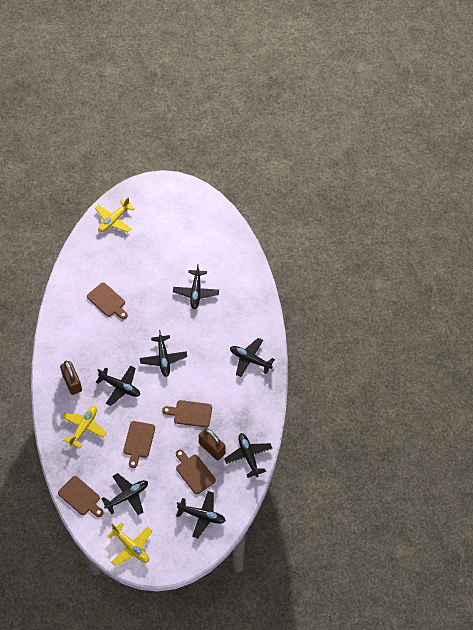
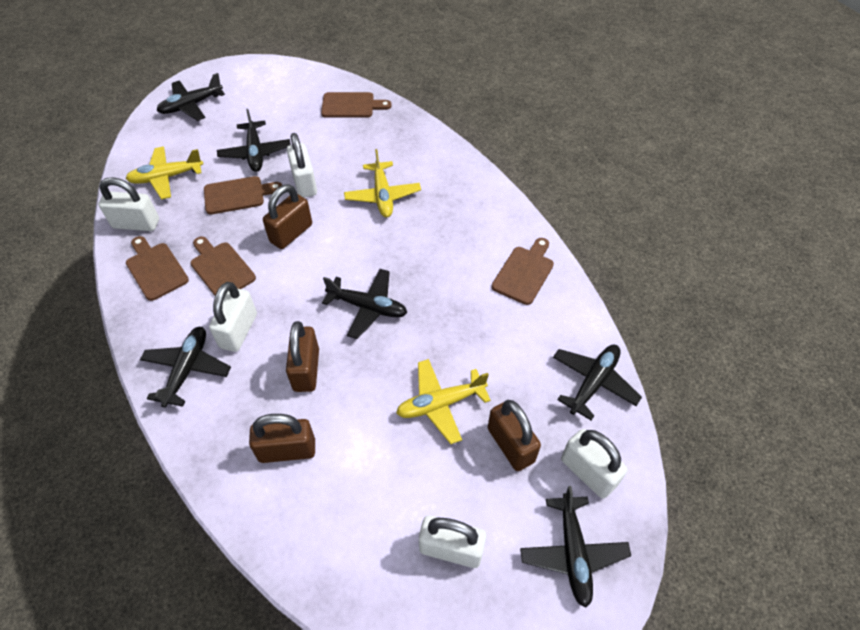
black plane: 7 -> 6
brown padlock: 2 -> 4
white padlock: 0 -> 5

